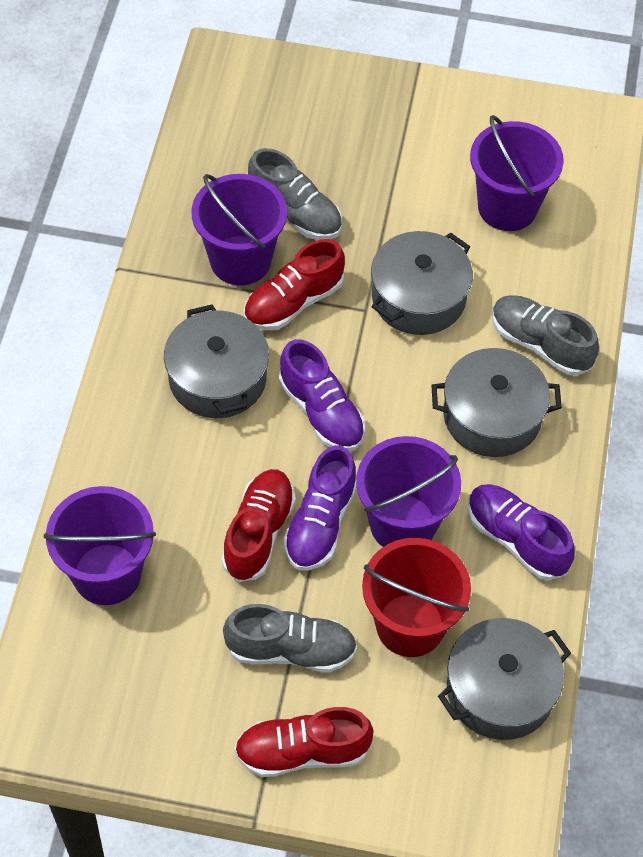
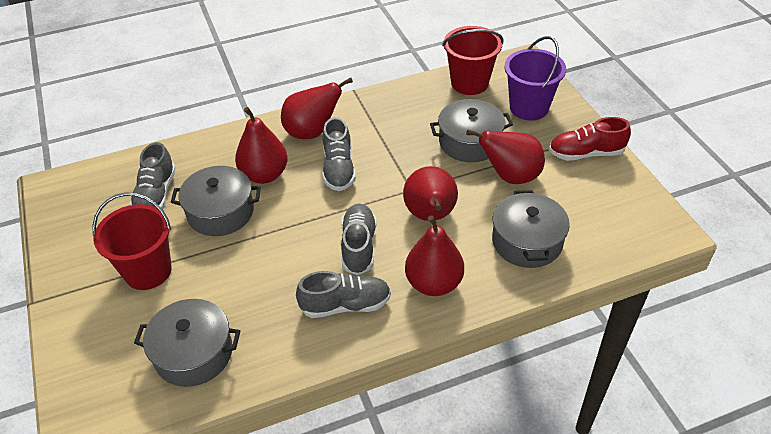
grey shoe: 3 -> 4
purple bucket: 4 -> 1
purple shoe: 3 -> 0
red bucket: 1 -> 2
red pear: 0 -> 5
red shoe: 3 -> 1

